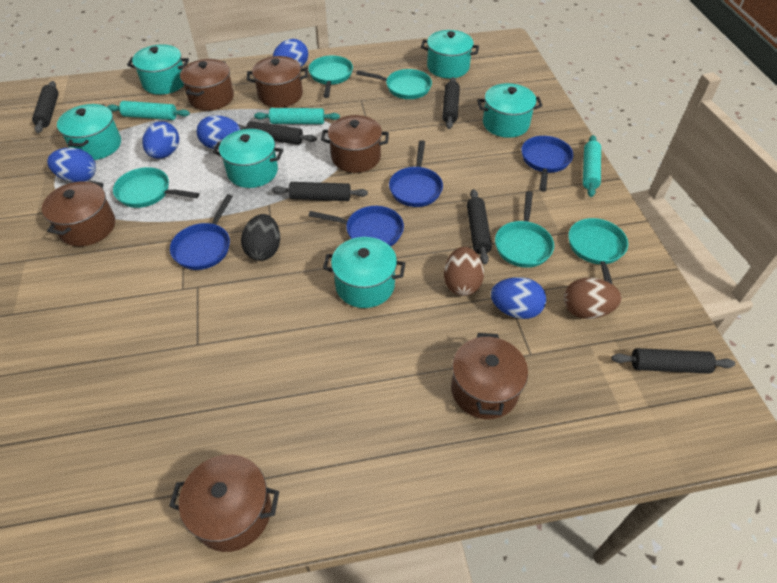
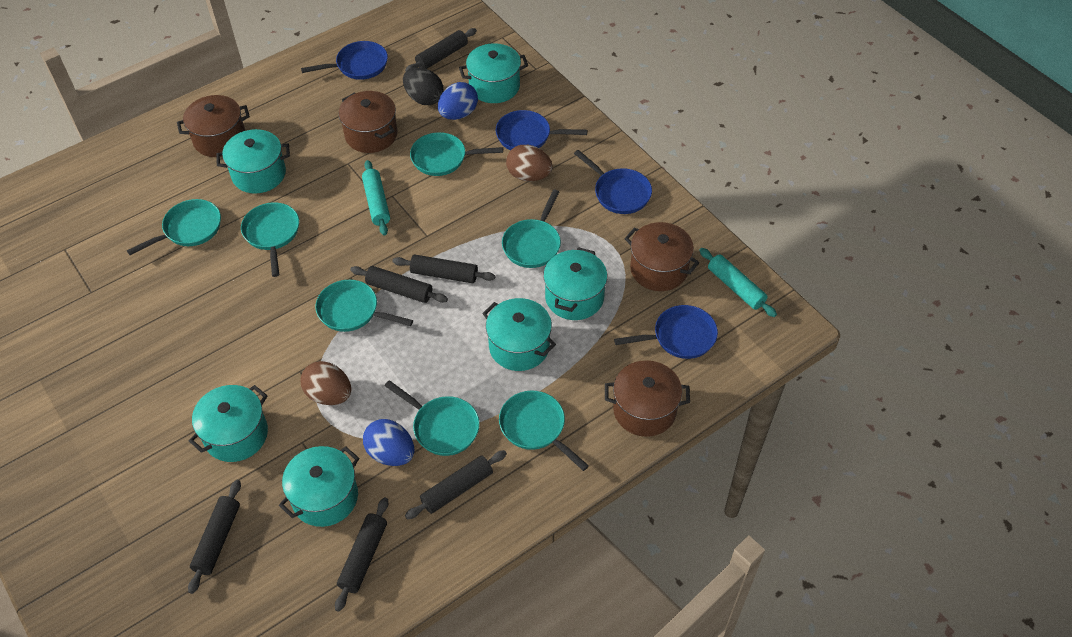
blue egg: 5 -> 2
brown pot: 6 -> 4
turquoise pan: 5 -> 7
turquoise rolling pin: 3 -> 2

